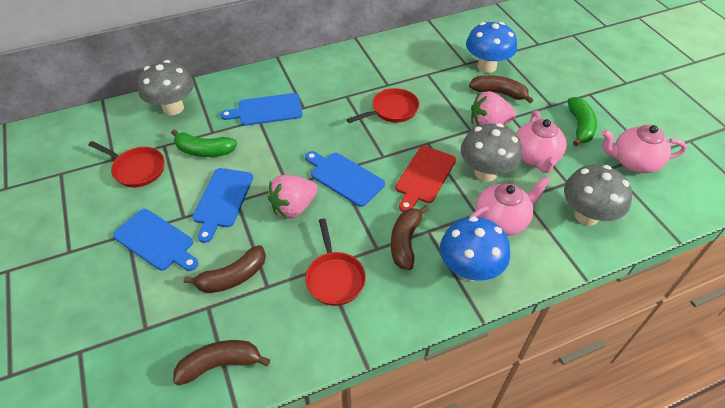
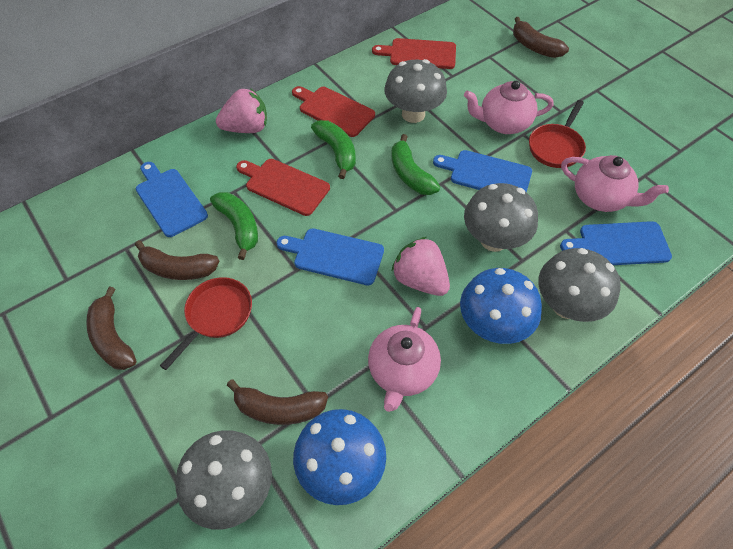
green banana: 2 -> 3
grey mushroom: 3 -> 4
red cutting board: 1 -> 3
red pan: 3 -> 2

